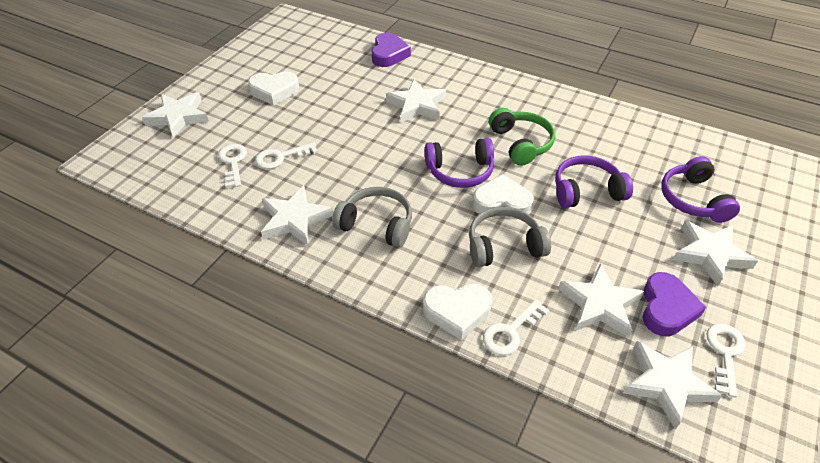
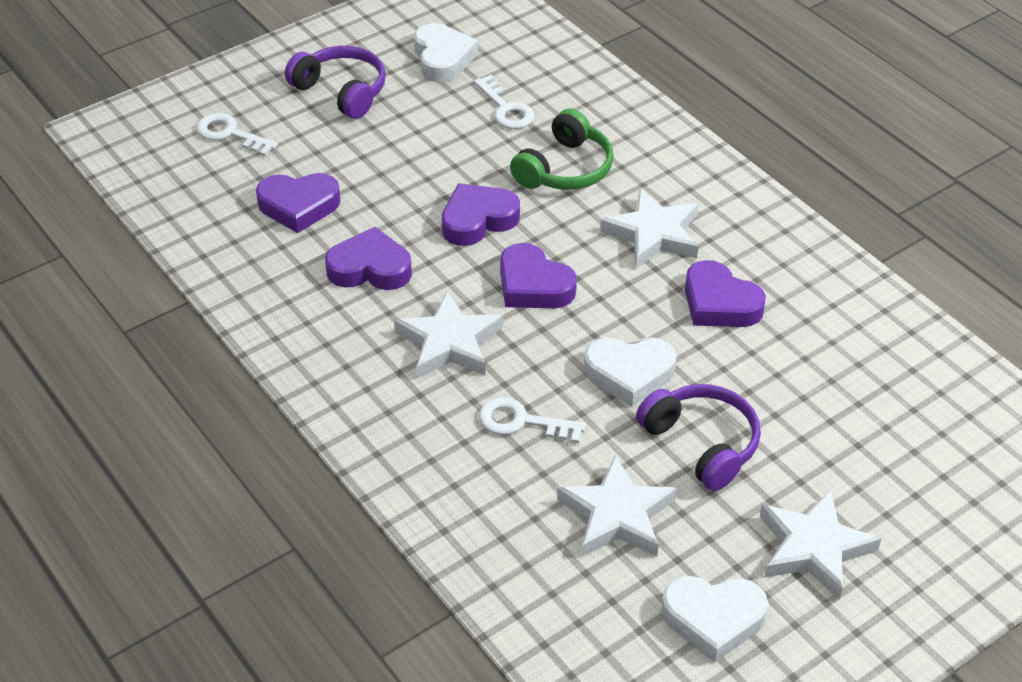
grey headphones: 2 -> 0
purple headphones: 3 -> 2
purple heart: 2 -> 5
white key: 4 -> 3
white star: 6 -> 4

